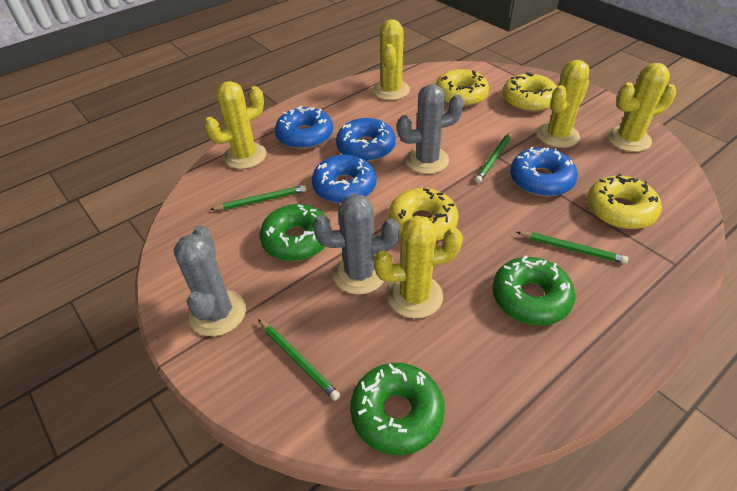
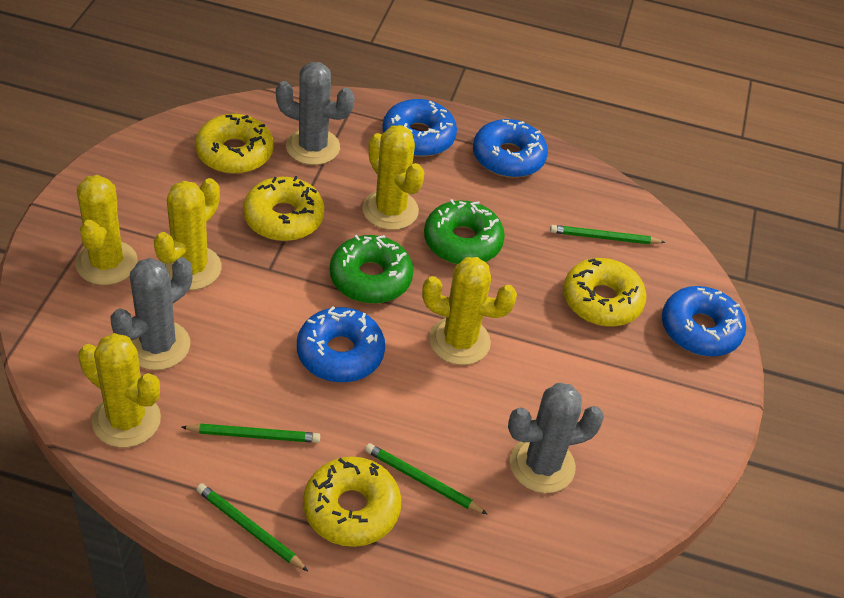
green donut: 3 -> 2

